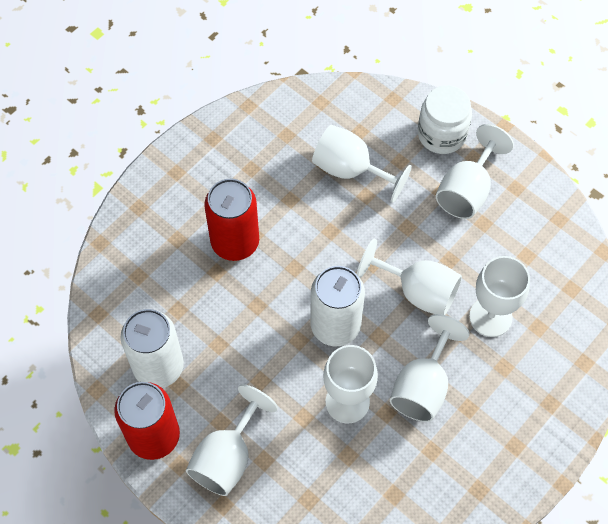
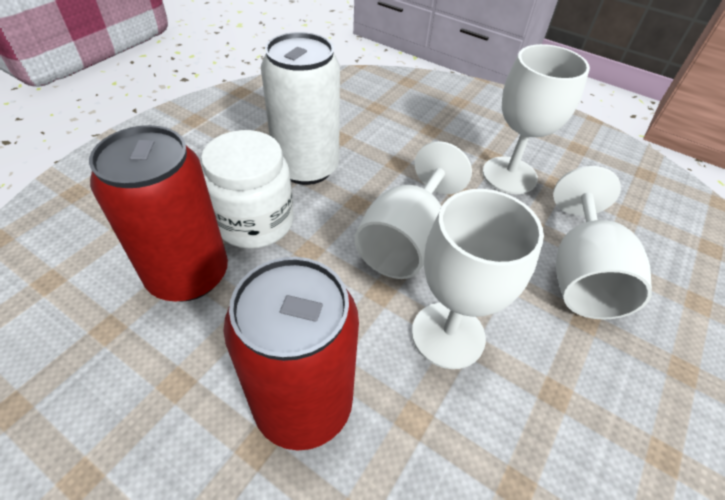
white can: 2 -> 1
white goblet: 7 -> 4

